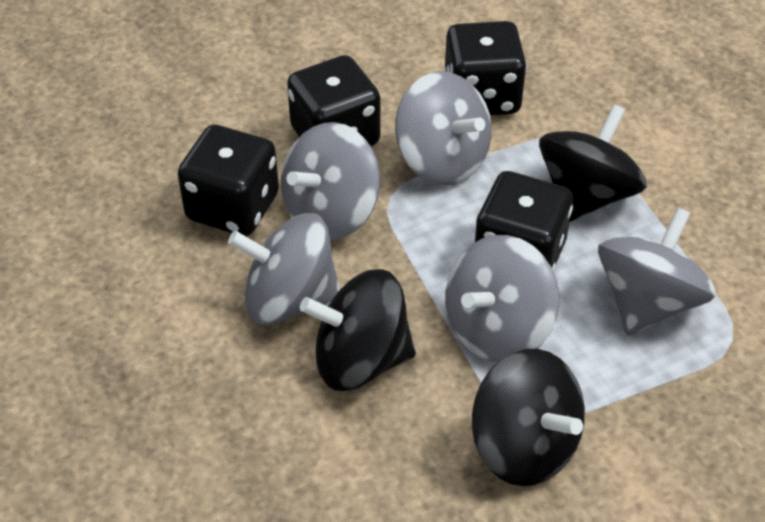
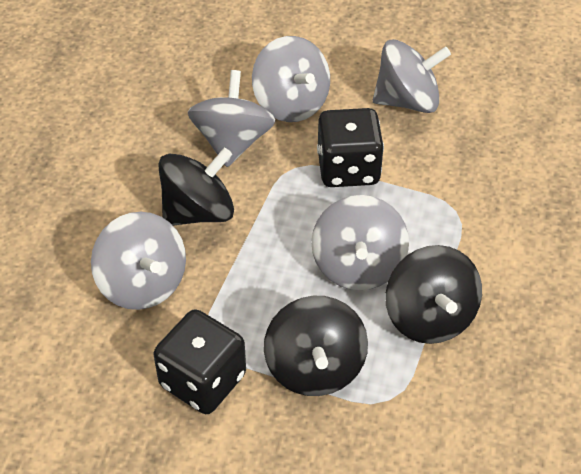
black dice: 4 -> 2

